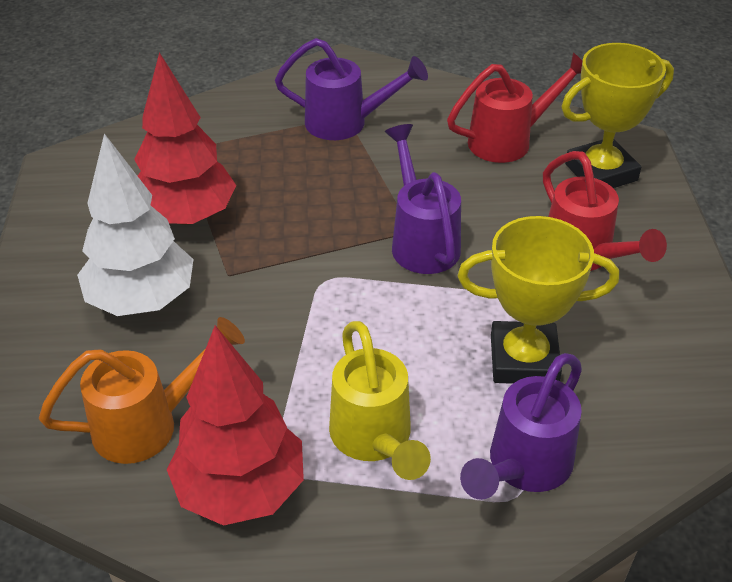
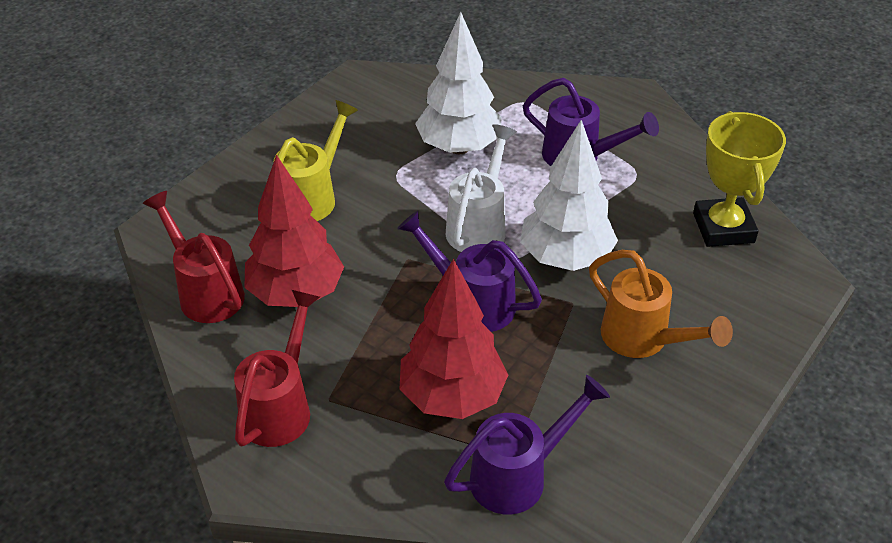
white tree: 1 -> 2
white watering can: 0 -> 1
yellow trophy: 2 -> 1

